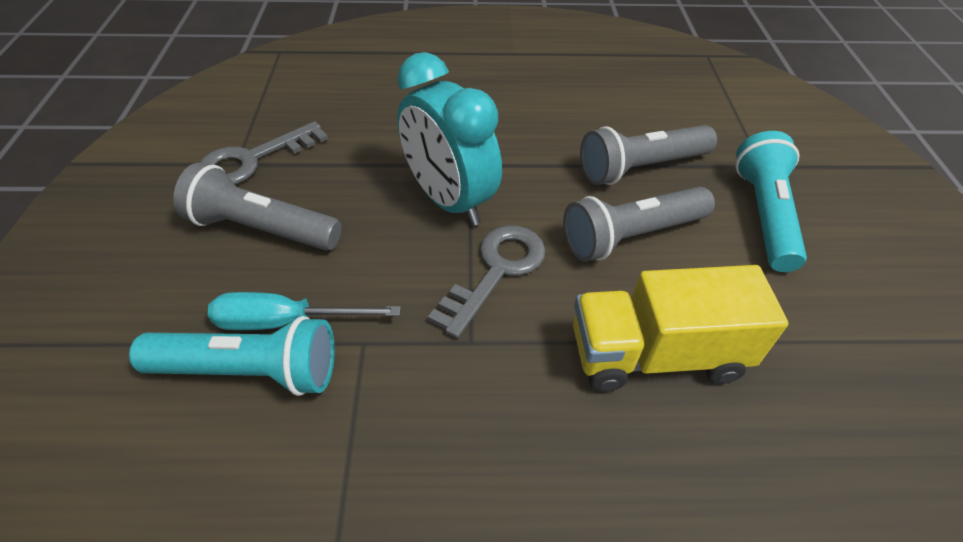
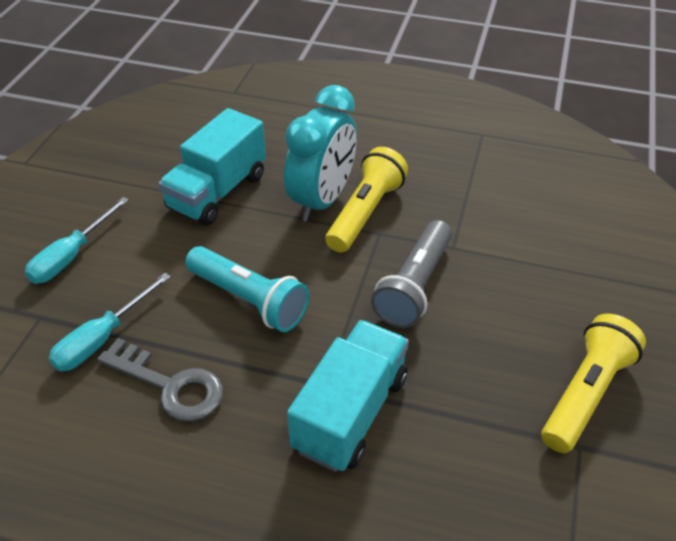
grey flashlight: 3 -> 1
grey key: 2 -> 1
turquoise flashlight: 2 -> 1
turquoise screwdriver: 1 -> 2
turquoise truck: 0 -> 2
yellow flashlight: 0 -> 2
yellow truck: 1 -> 0

